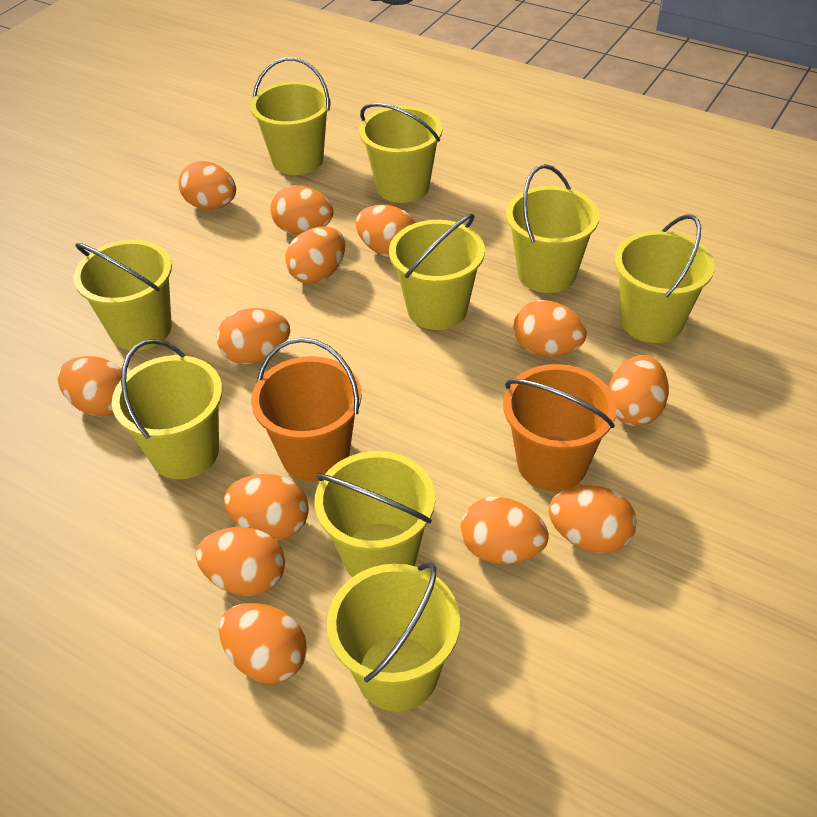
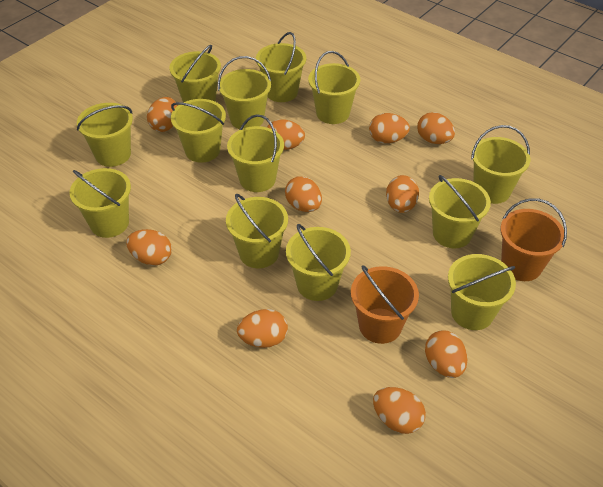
orange egg: 13 -> 10
yellow bucket: 9 -> 13

